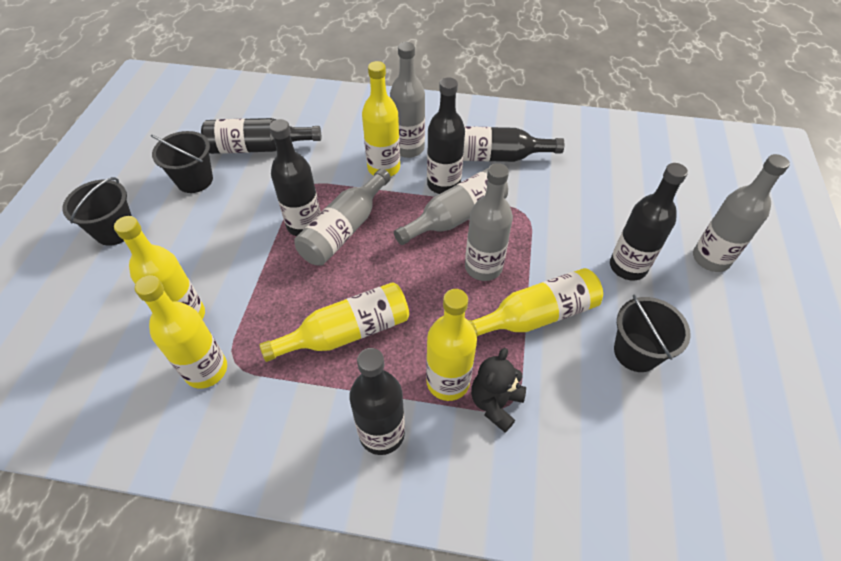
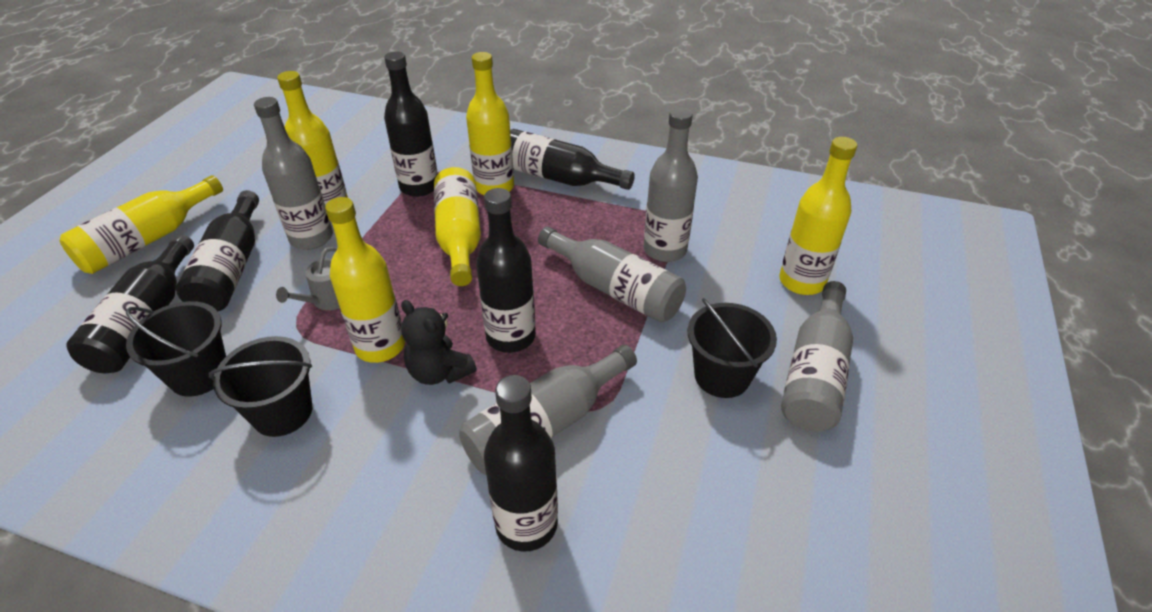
grey watering can: 0 -> 1

